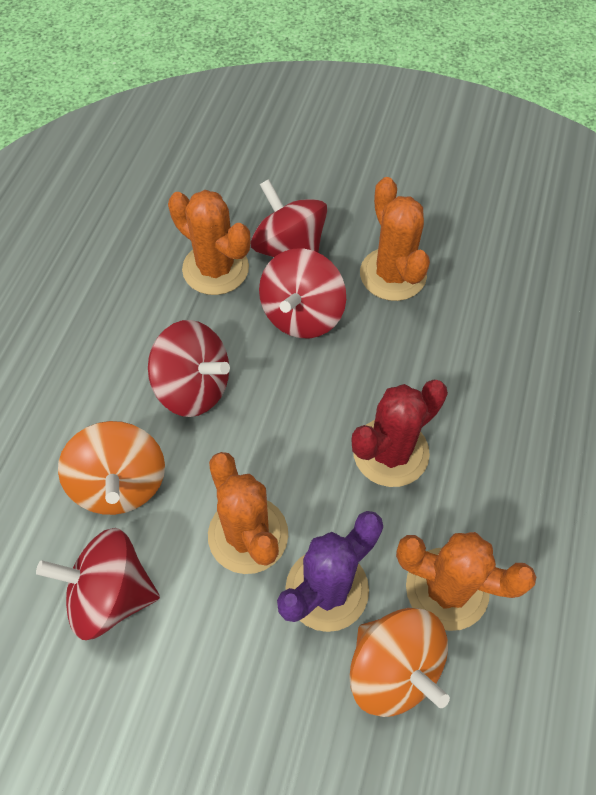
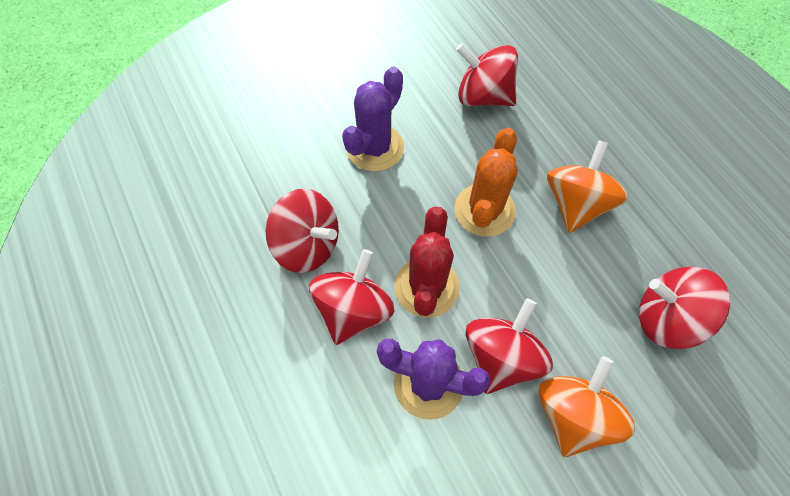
orange cactus: 4 -> 1
purple cactus: 1 -> 2
red spinning top: 4 -> 5

